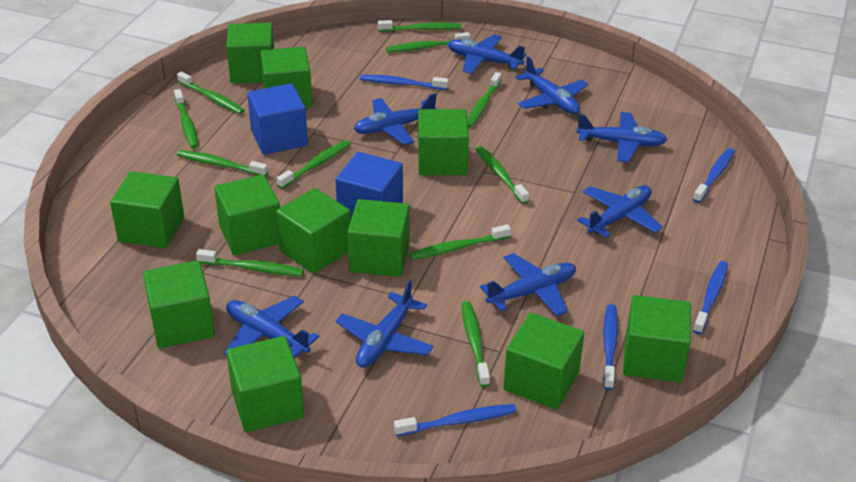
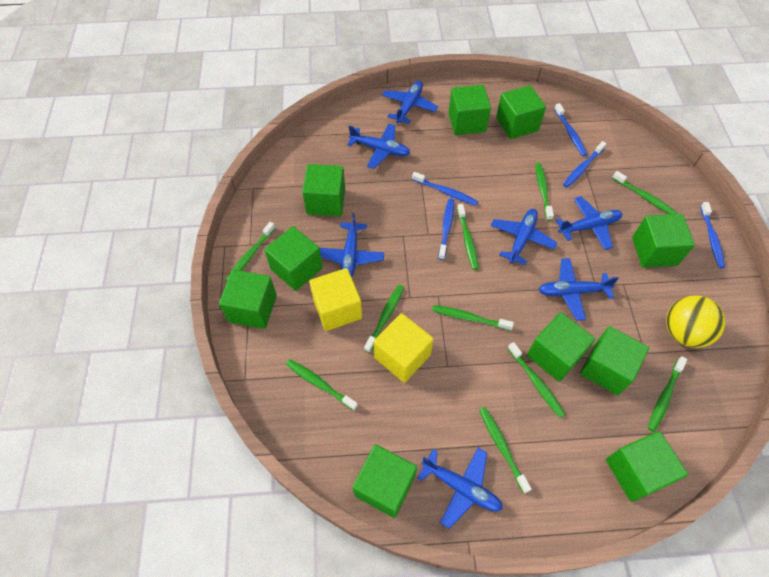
blue cube: 2 -> 0
blue plane: 8 -> 7
green cube: 11 -> 10
green toothbrush: 11 -> 10
yellow ball: 0 -> 1
yellow cube: 0 -> 2

